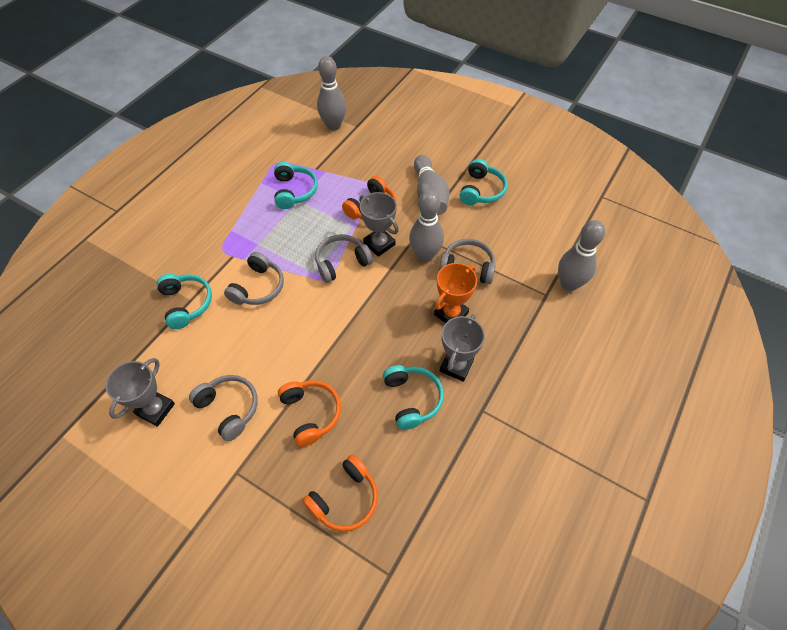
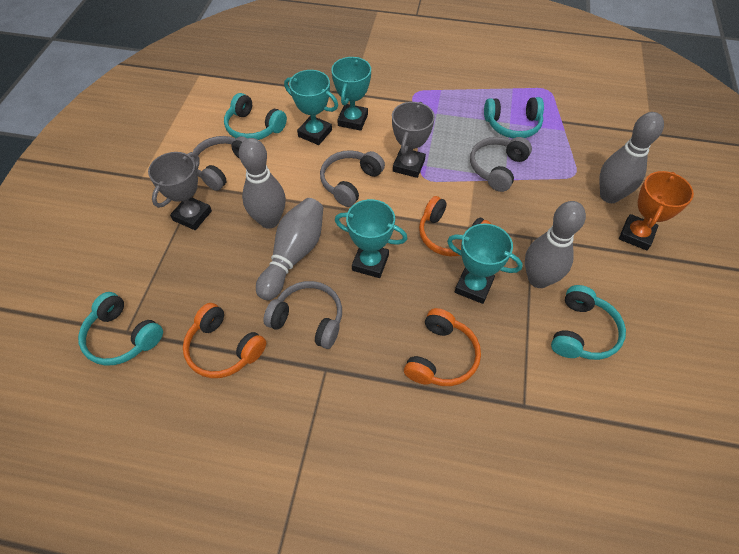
grey trophy: 3 -> 2
turquoise trophy: 0 -> 4

